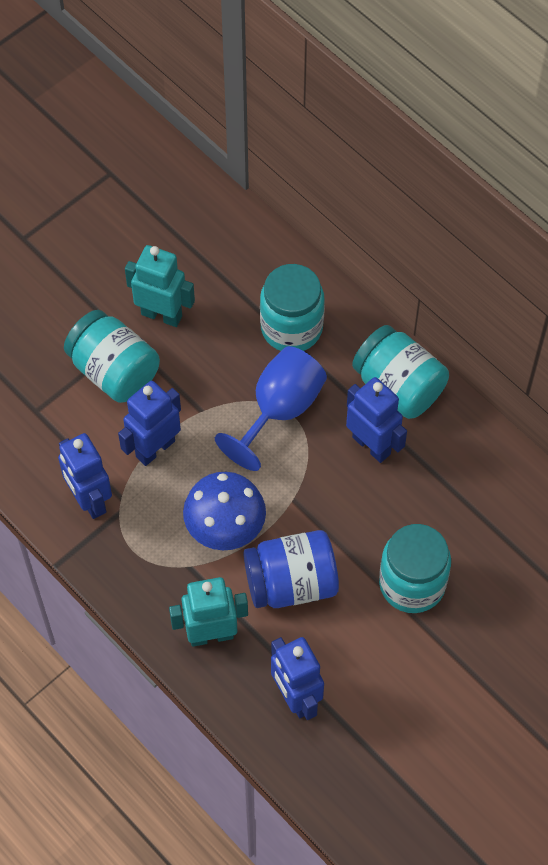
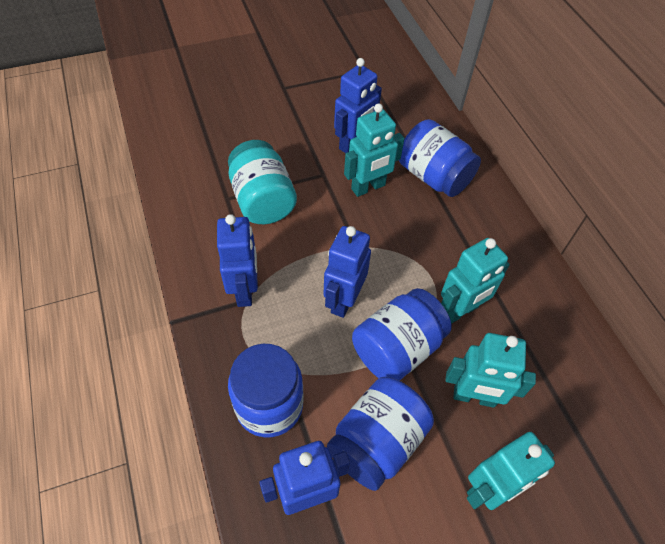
blue goblet: 1 -> 0
blue jar: 1 -> 4
blue mushroom: 1 -> 0
turquoise jar: 4 -> 1
turquoise robot: 2 -> 4

